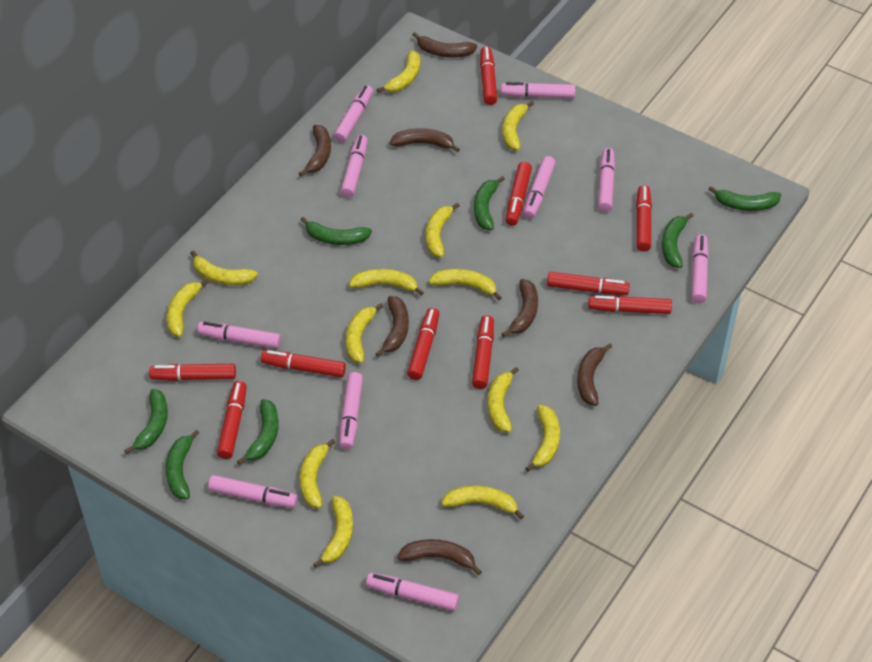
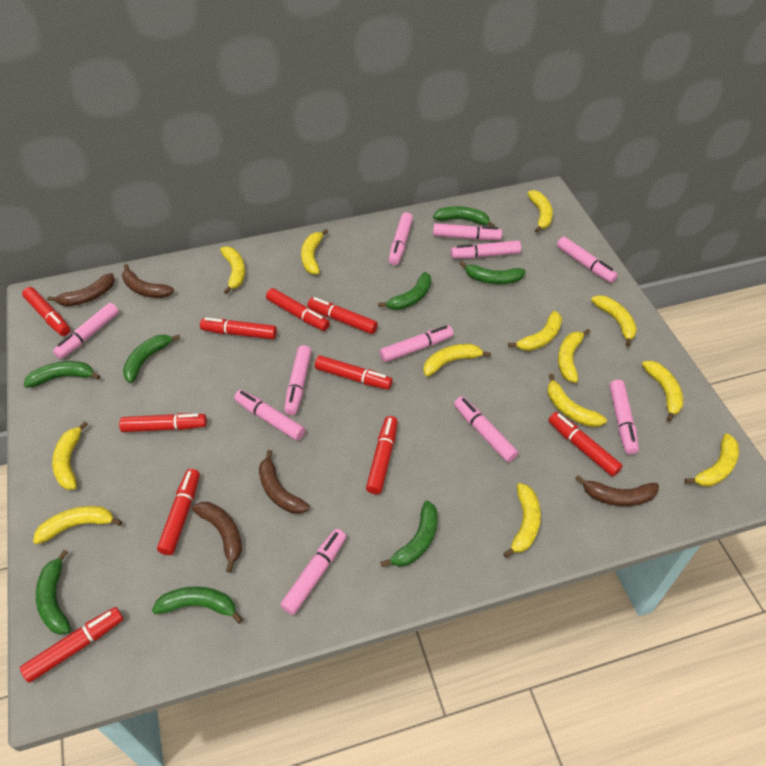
brown banana: 7 -> 5
green banana: 7 -> 8
pink marker: 10 -> 11

